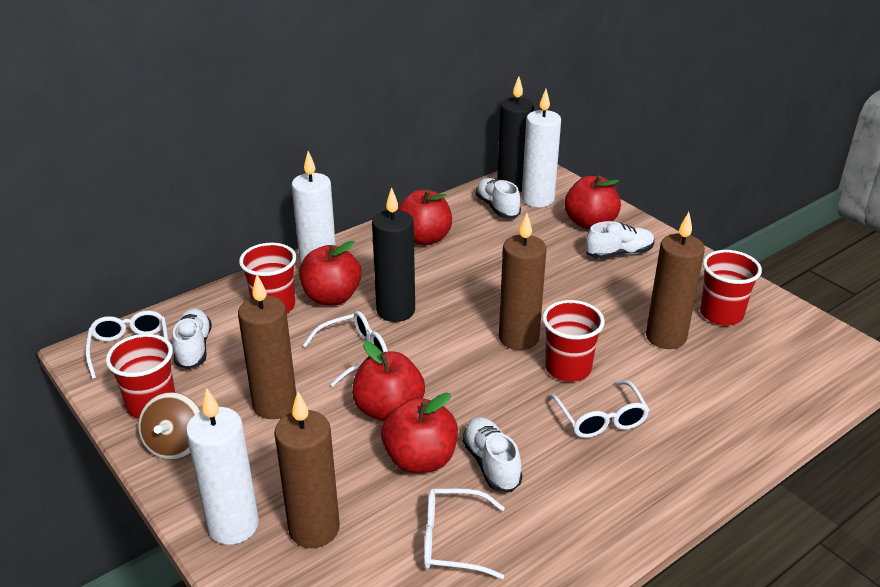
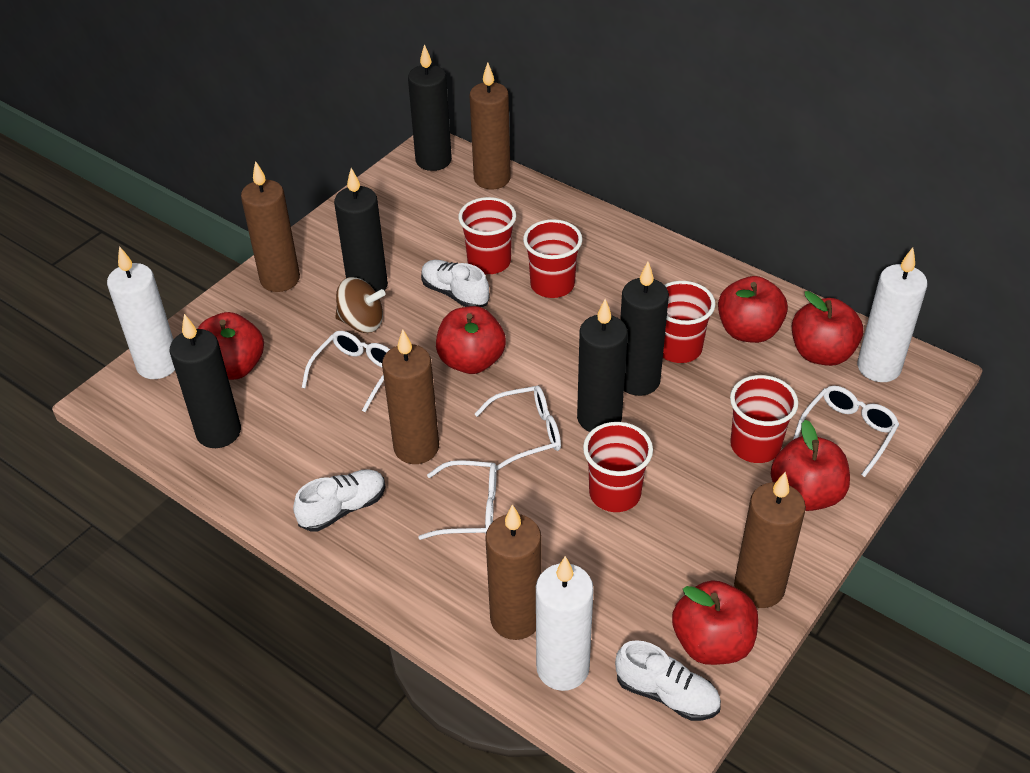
black candle: 2 -> 5
brown candle: 4 -> 5
red apple: 5 -> 6
red cup: 4 -> 5
white shoe: 4 -> 3

